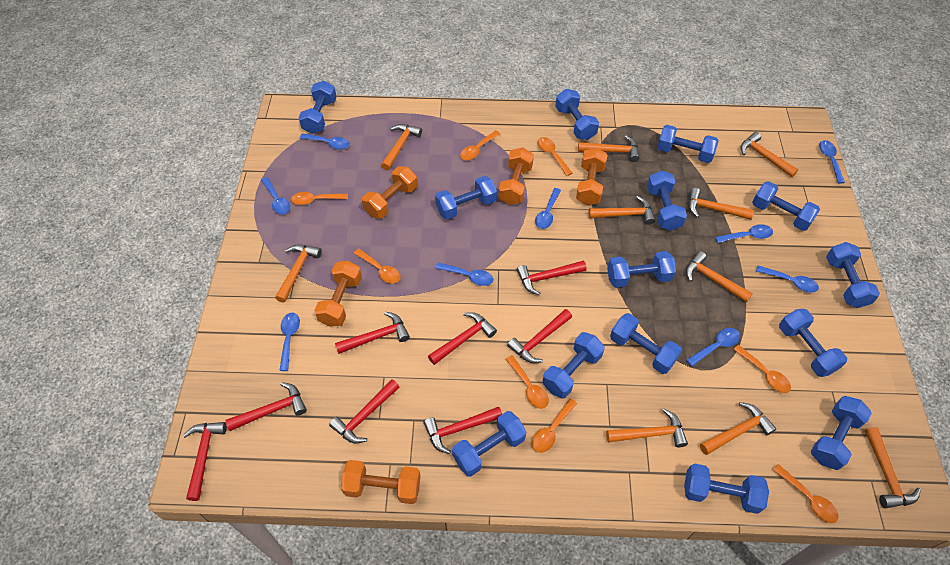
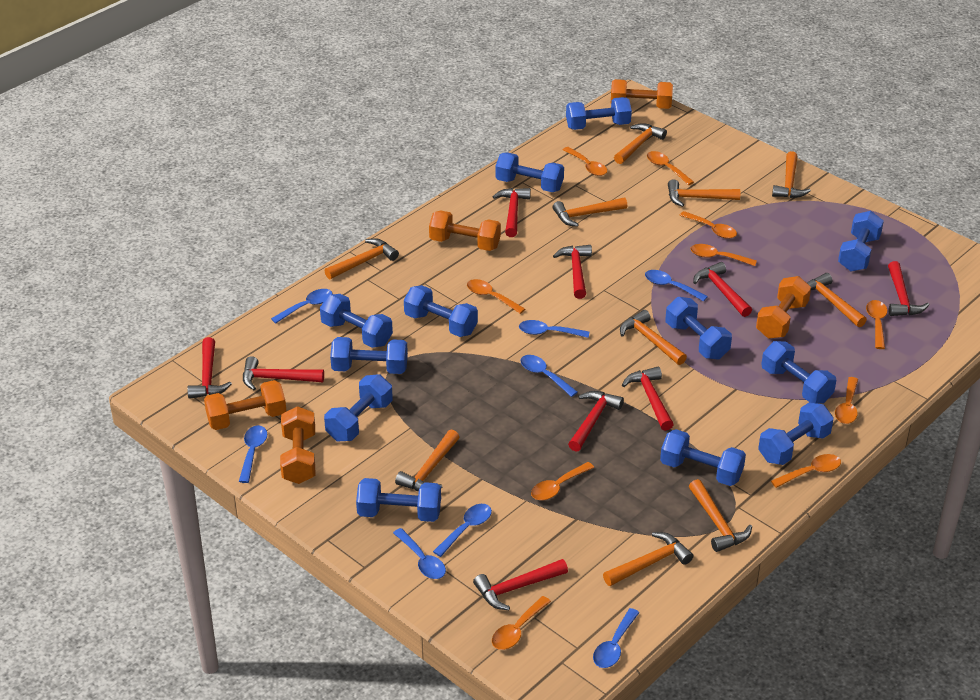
blue dumbbell: 14 -> 12
blue spoon: 9 -> 8
orange spoon: 8 -> 10
red hammer: 8 -> 9

